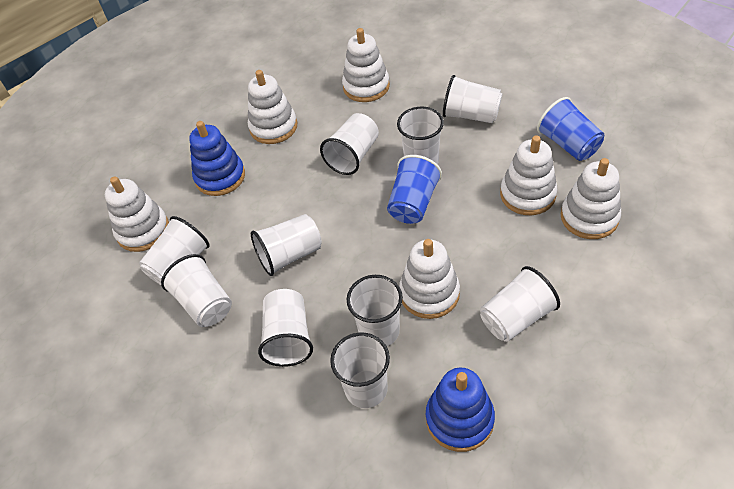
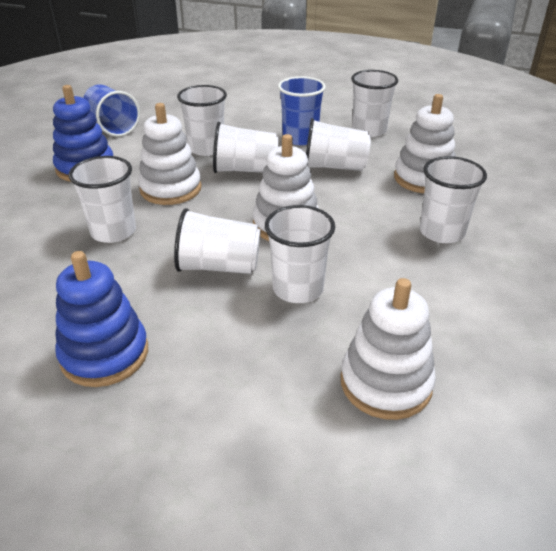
white cup: 10 -> 8
white stacking toy: 6 -> 4

